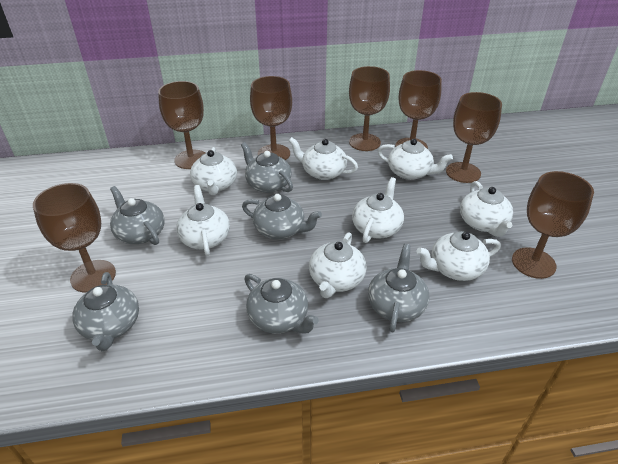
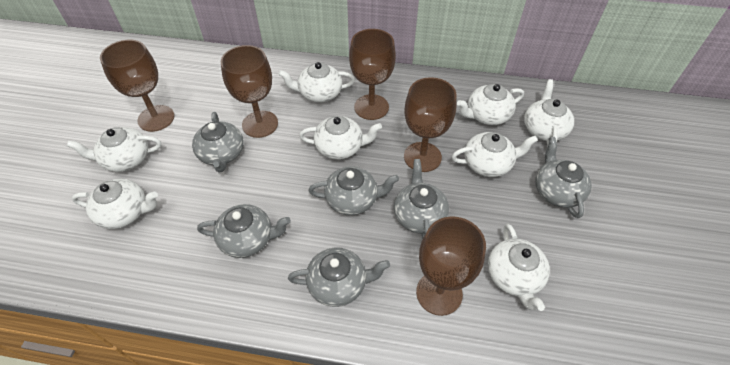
brown goblet: 7 -> 5

